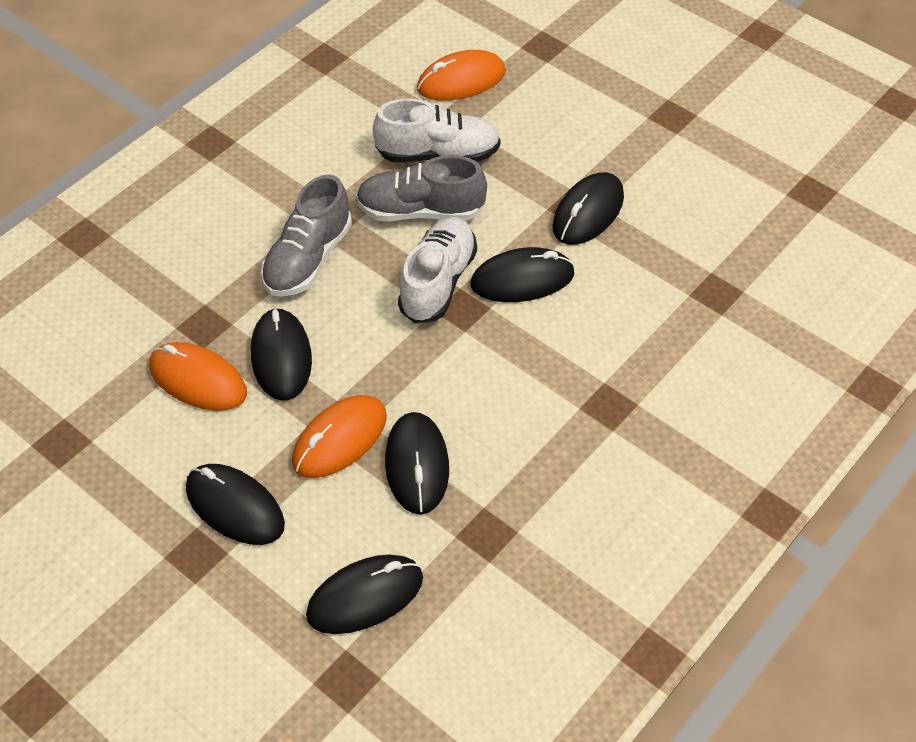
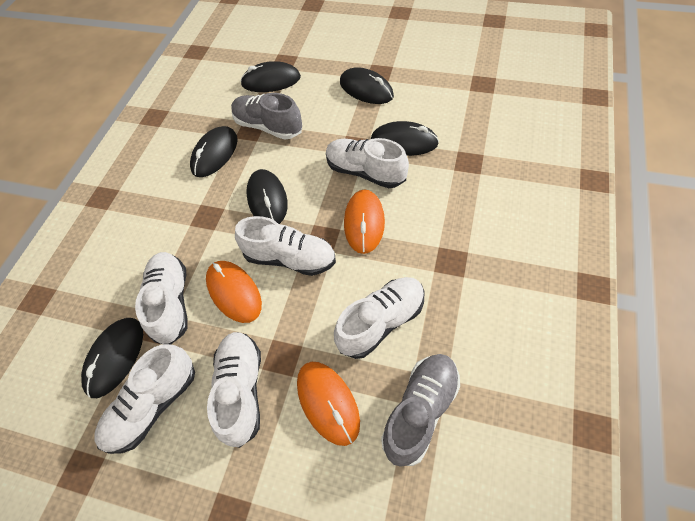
white shoe: 2 -> 6

